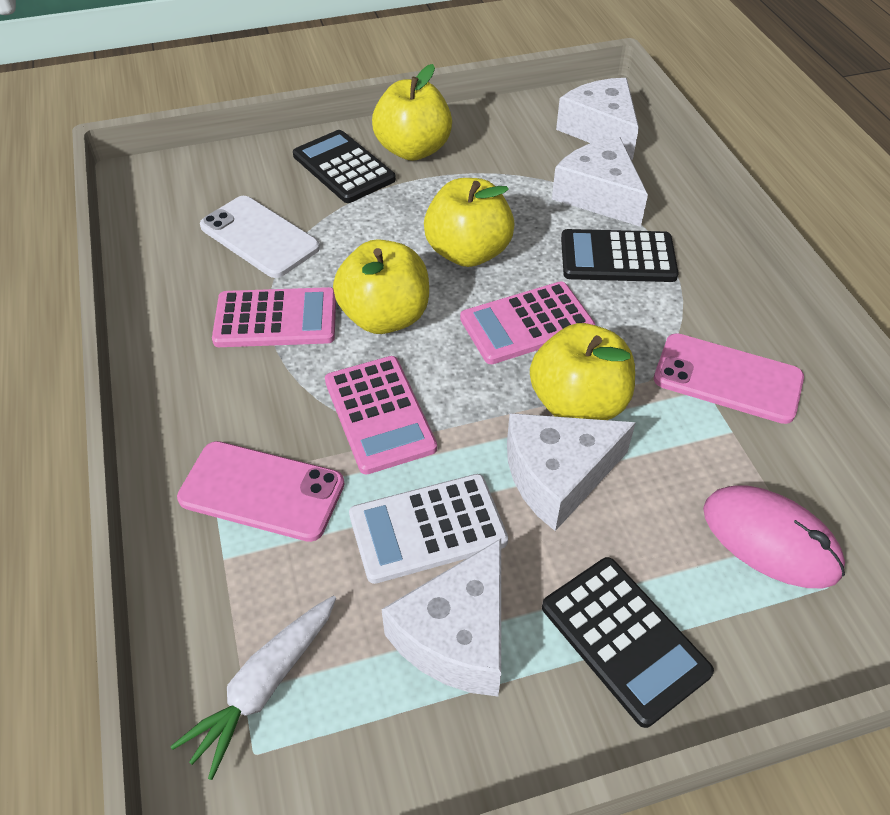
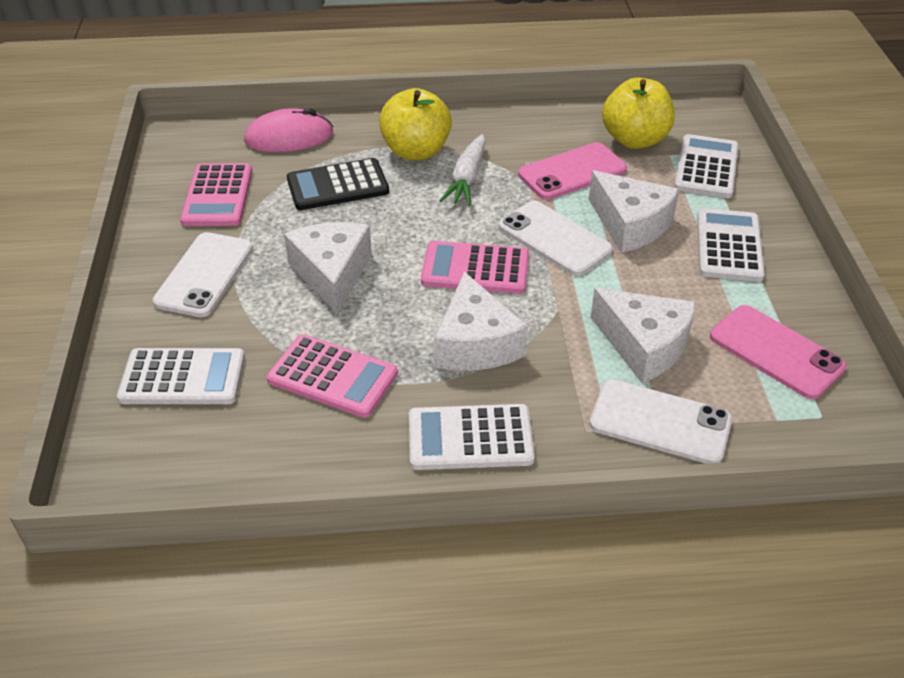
black calculator: 3 -> 1
white calculator: 1 -> 4
white phone: 1 -> 3
yellow apple: 4 -> 2

